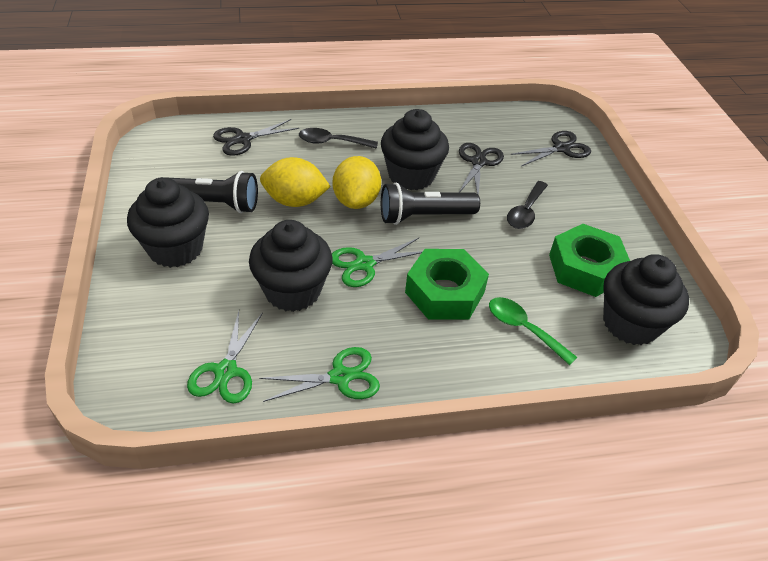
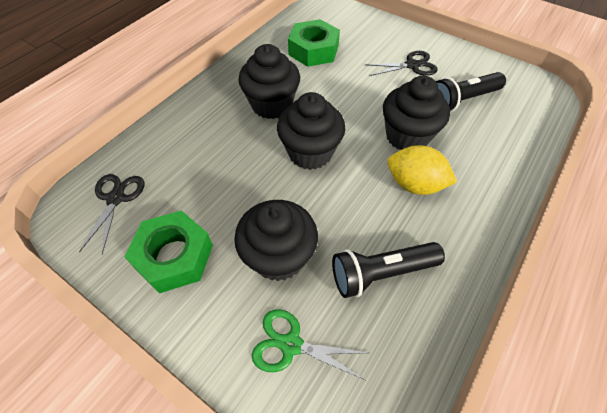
black scissors: 3 -> 2
black spoon: 2 -> 0
green scissors: 3 -> 1
green spoon: 1 -> 0
yellow lemon: 2 -> 1

